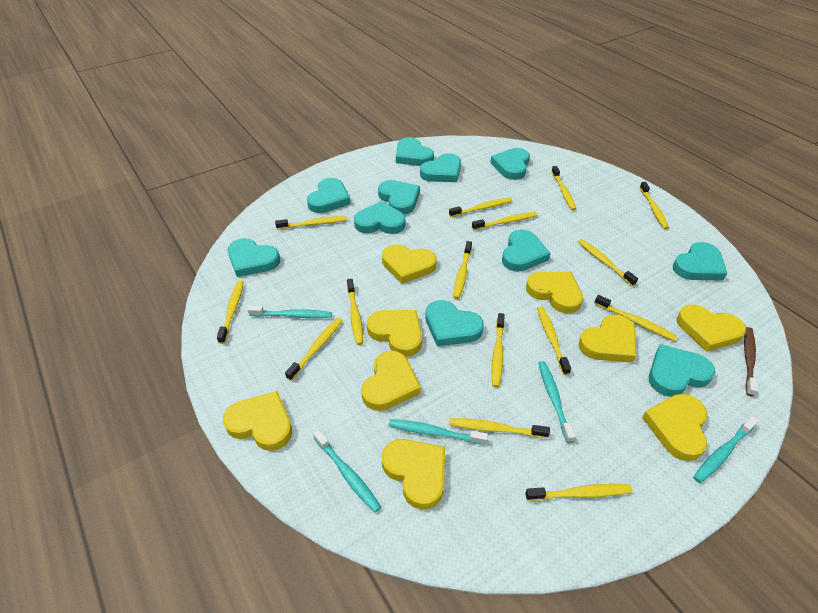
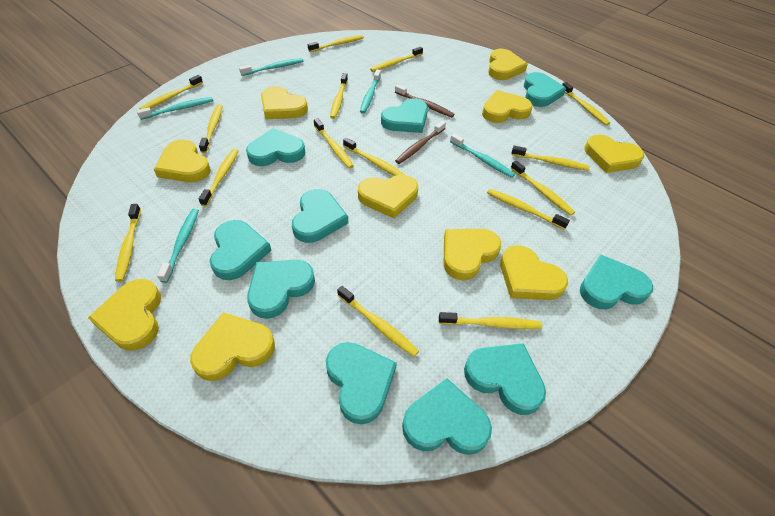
brown toothbrush: 1 -> 2
turquoise heart: 11 -> 10
yellow heart: 9 -> 10

